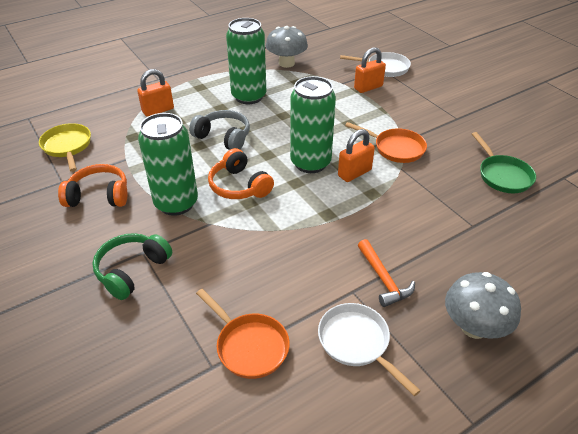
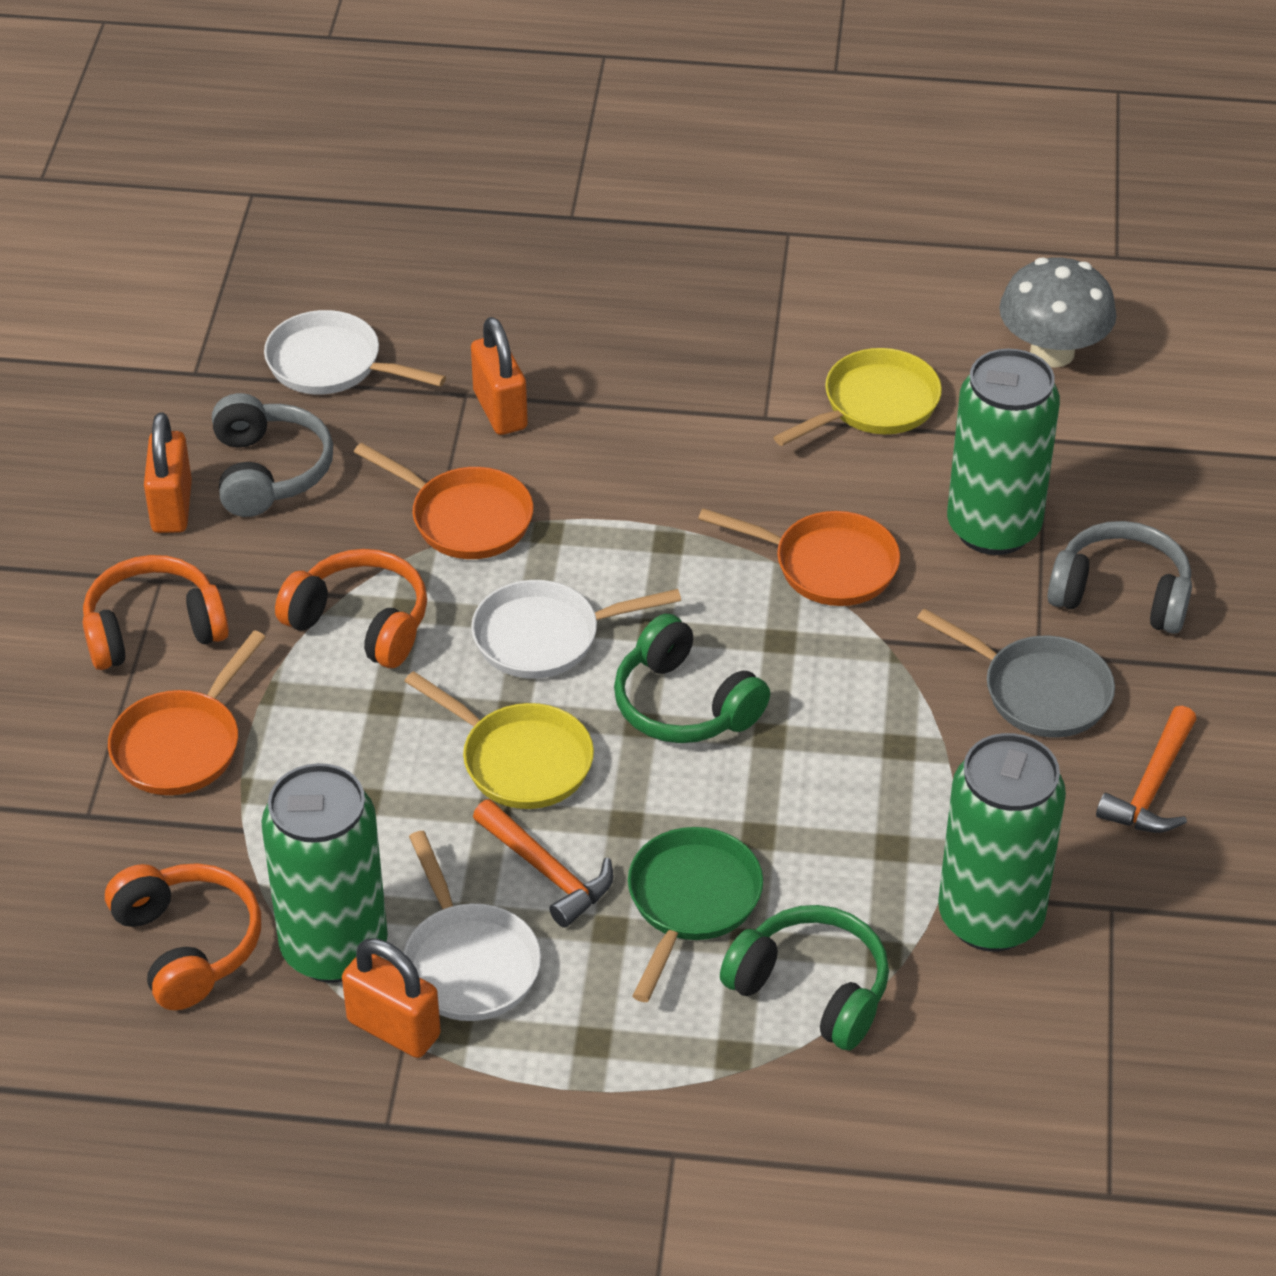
green headphones: 1 -> 2
grey headphones: 1 -> 2
grey mushroom: 2 -> 1
grey pan: 0 -> 1
orange hammer: 1 -> 2
orange headphones: 2 -> 3
orange pan: 2 -> 3
white pan: 2 -> 3
yellow pan: 1 -> 2

